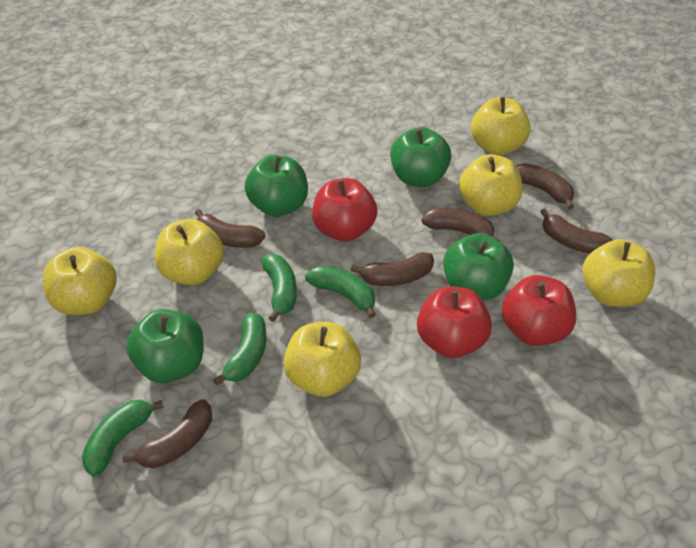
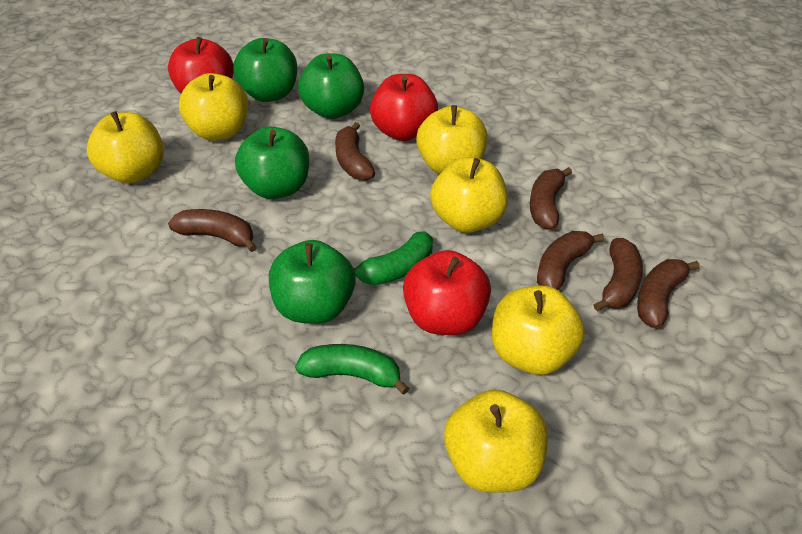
green banana: 4 -> 2

